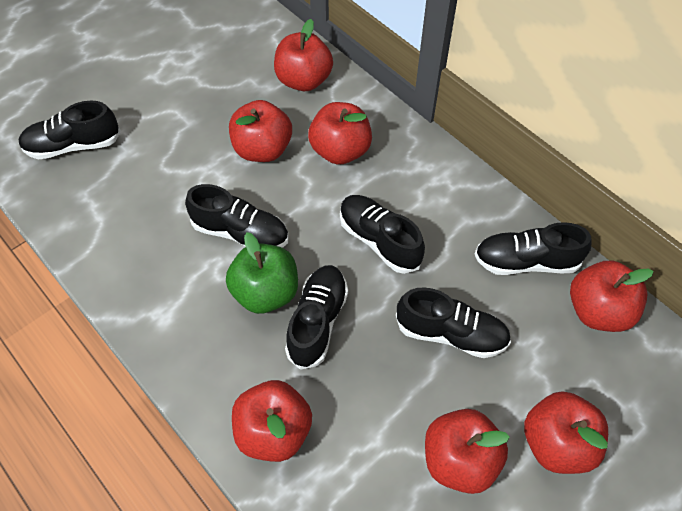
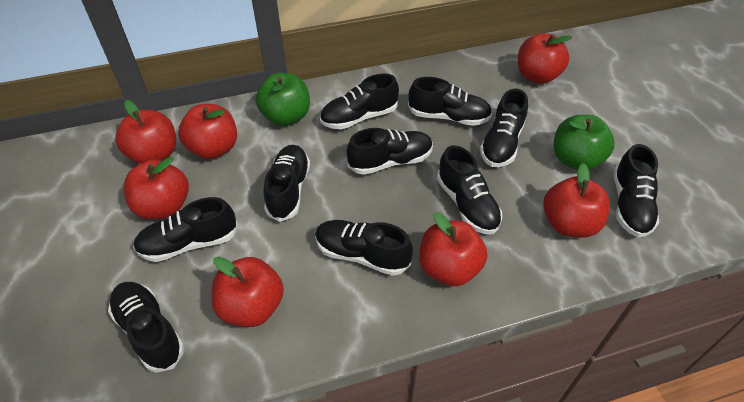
black shoe: 6 -> 10
green apple: 1 -> 2

